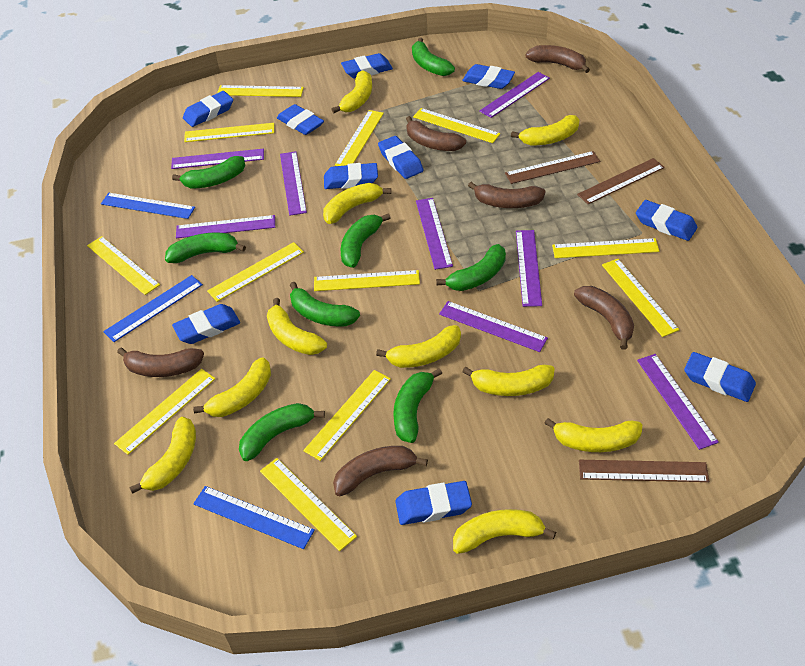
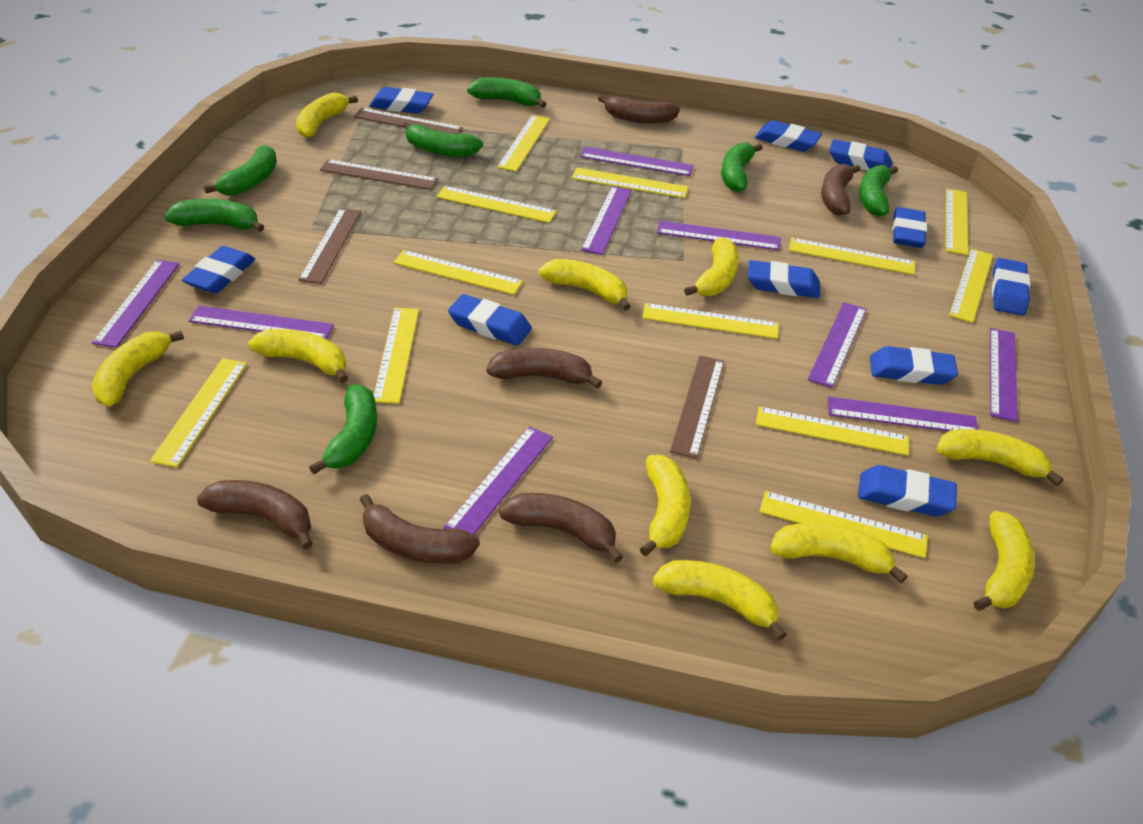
blue ruler: 3 -> 0
brown ruler: 3 -> 4
green banana: 8 -> 7
purple ruler: 8 -> 9

